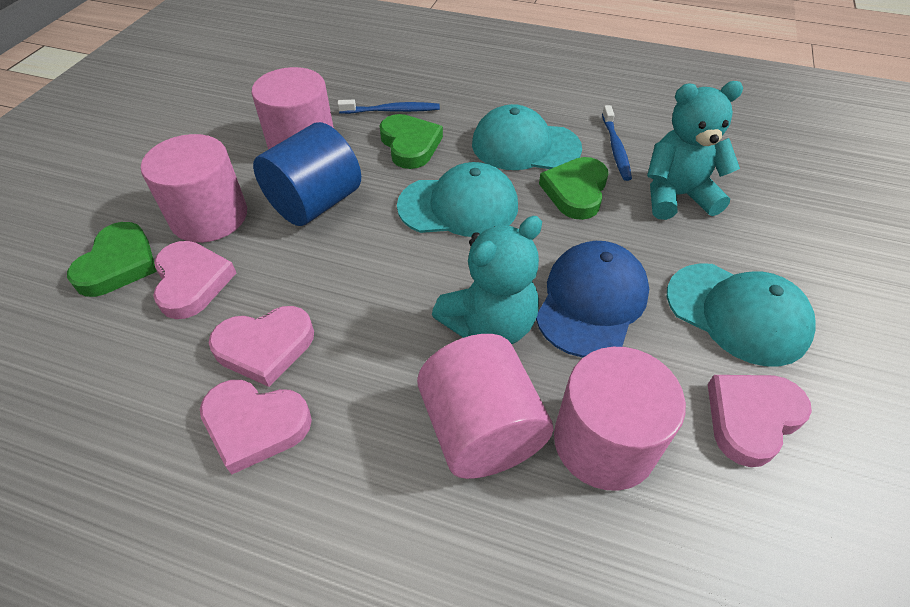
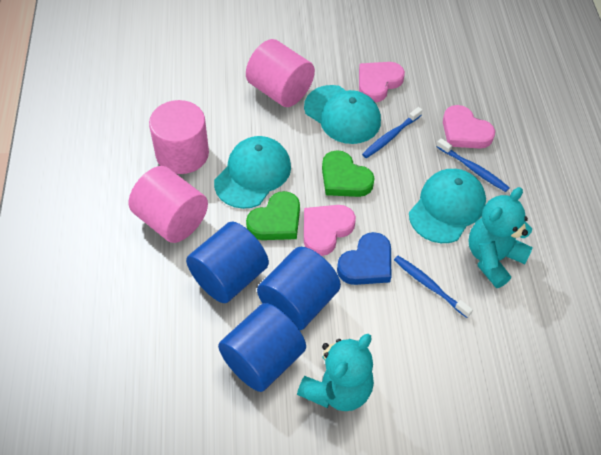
blue cap: 1 -> 0
blue cylinder: 1 -> 3
blue heart: 0 -> 1
blue toothbrush: 2 -> 3
green heart: 3 -> 2
pink cylinder: 4 -> 3
pink heart: 4 -> 3

